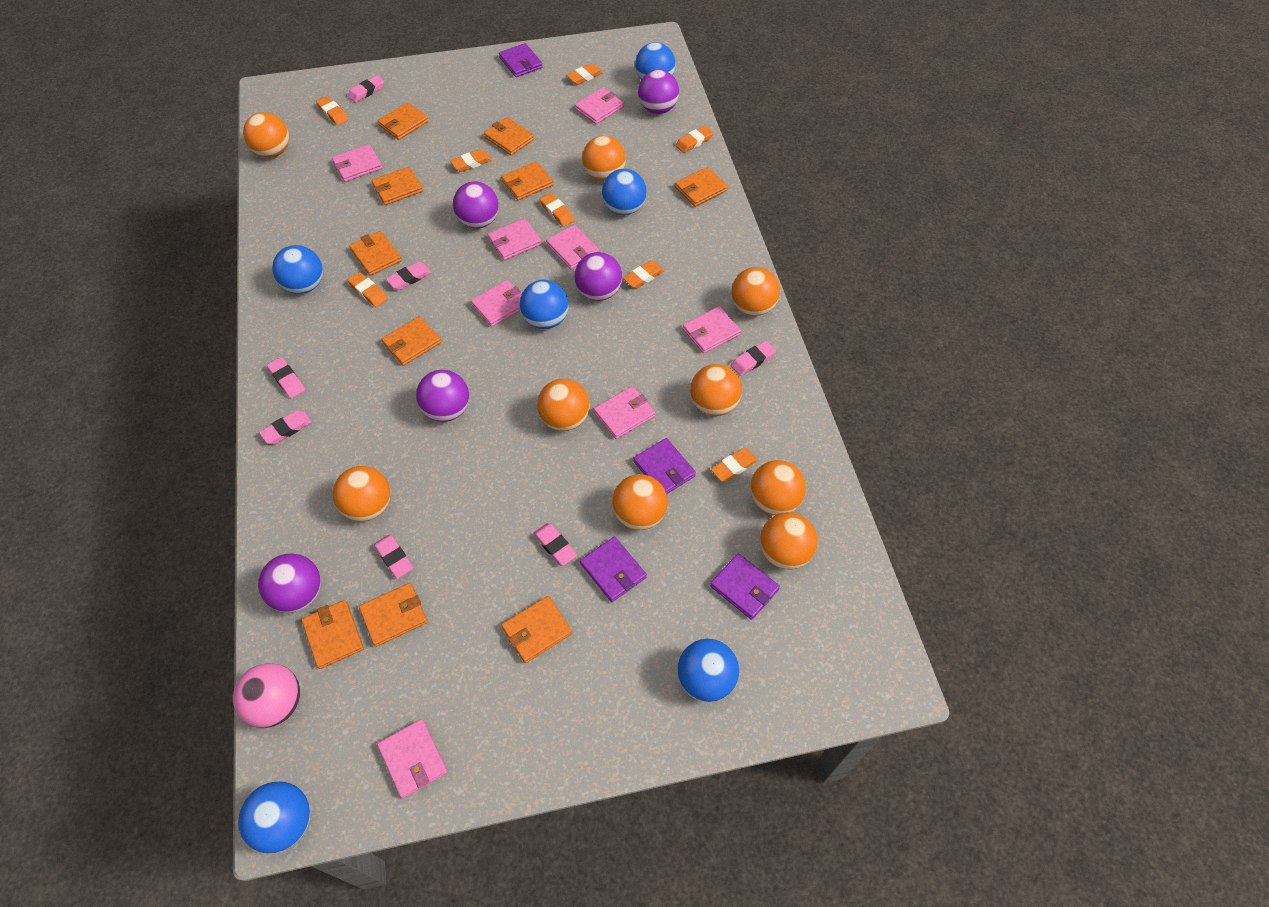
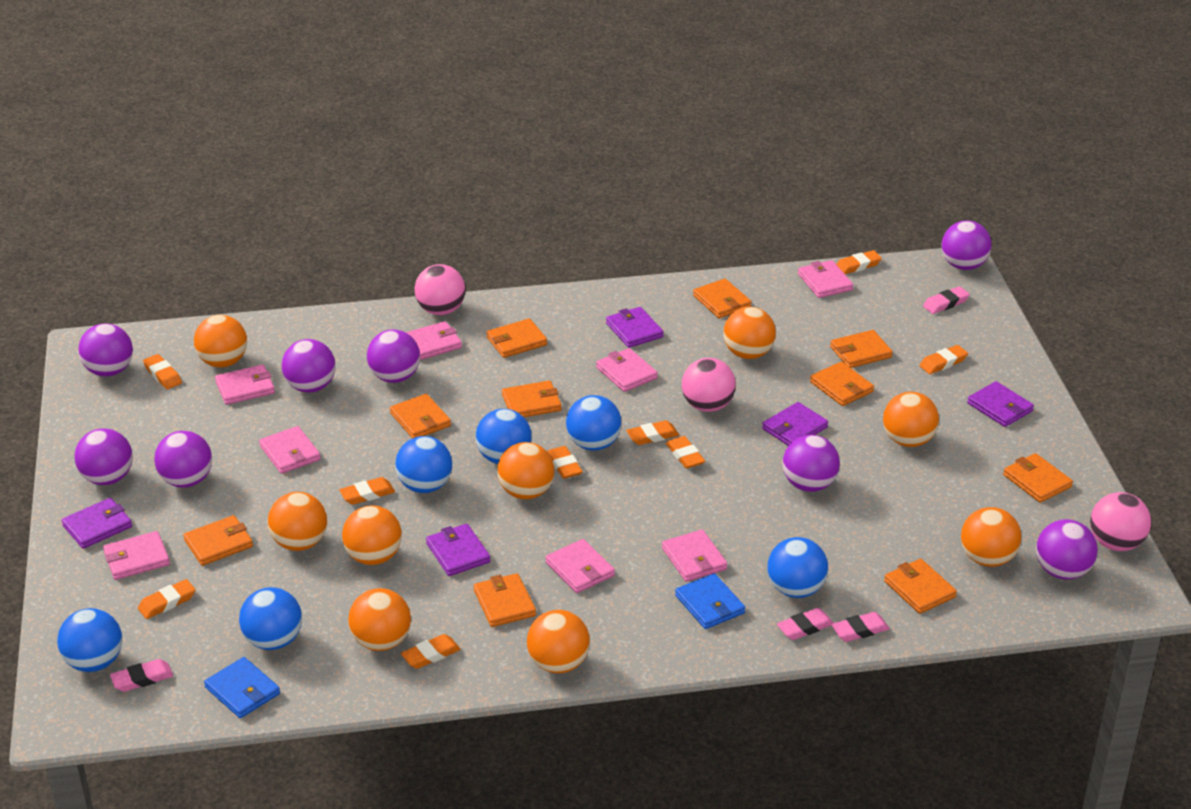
blue wallet: 0 -> 2
orange eraser: 8 -> 9
pink ball: 1 -> 3
pink eraser: 7 -> 4
purple ball: 5 -> 8
purple wallet: 4 -> 5

